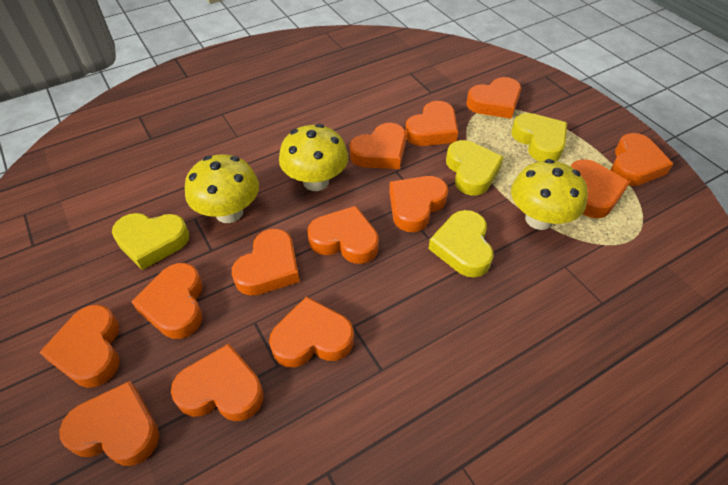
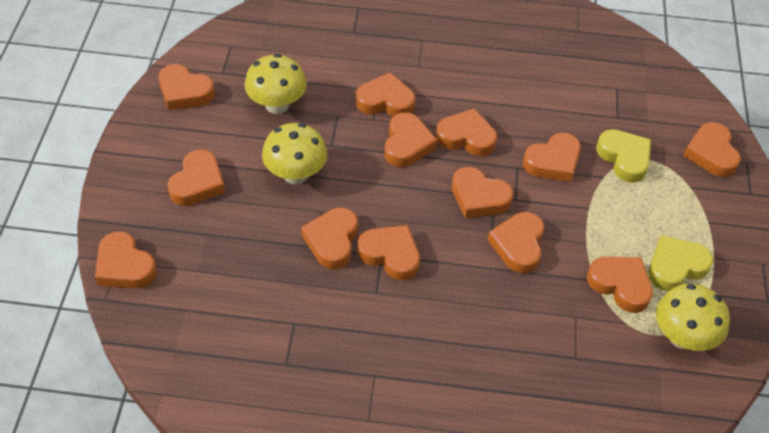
yellow heart: 4 -> 2

